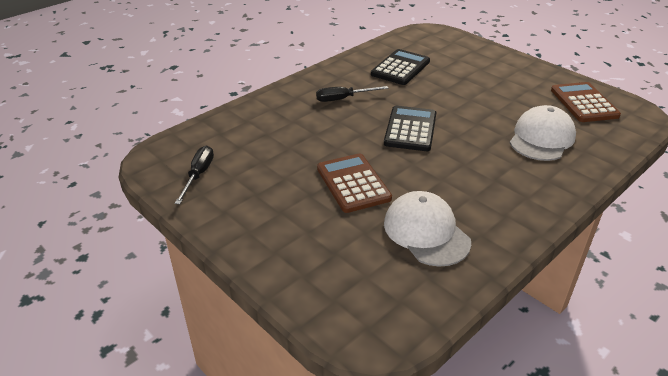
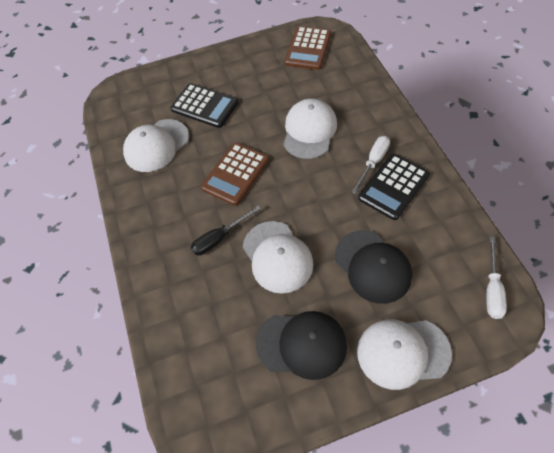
black cap: 0 -> 2
black screwdriver: 2 -> 1
white cap: 2 -> 4
white screwdriver: 0 -> 2

